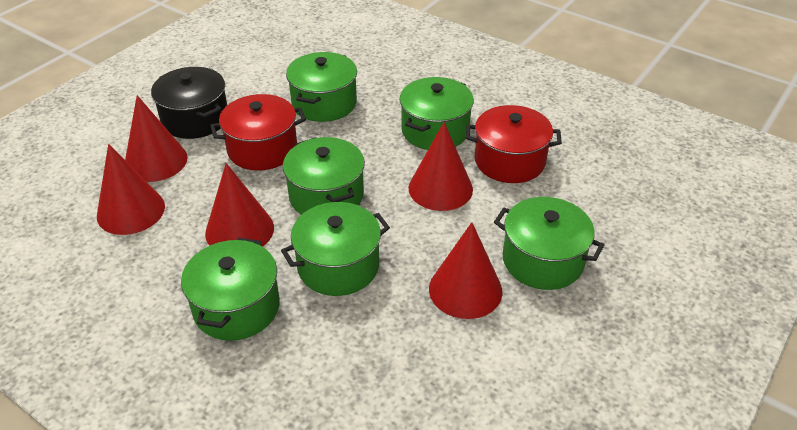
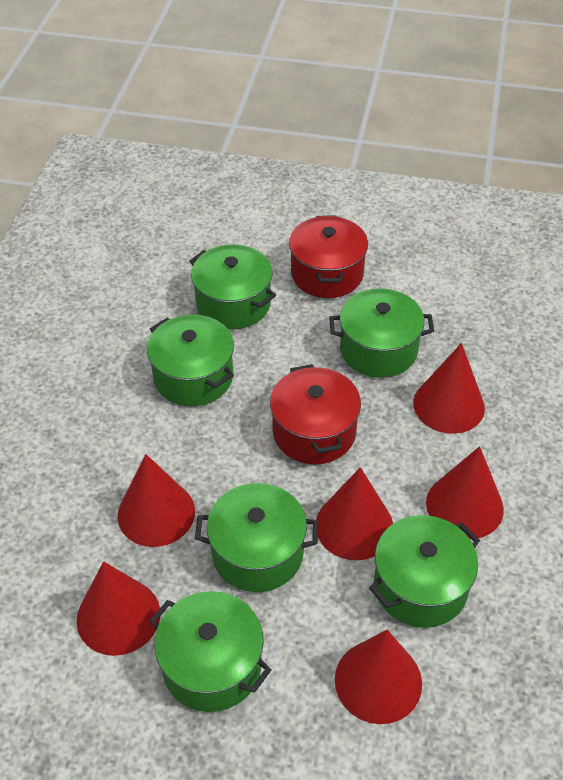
black pot: 1 -> 0
red cone: 5 -> 6

